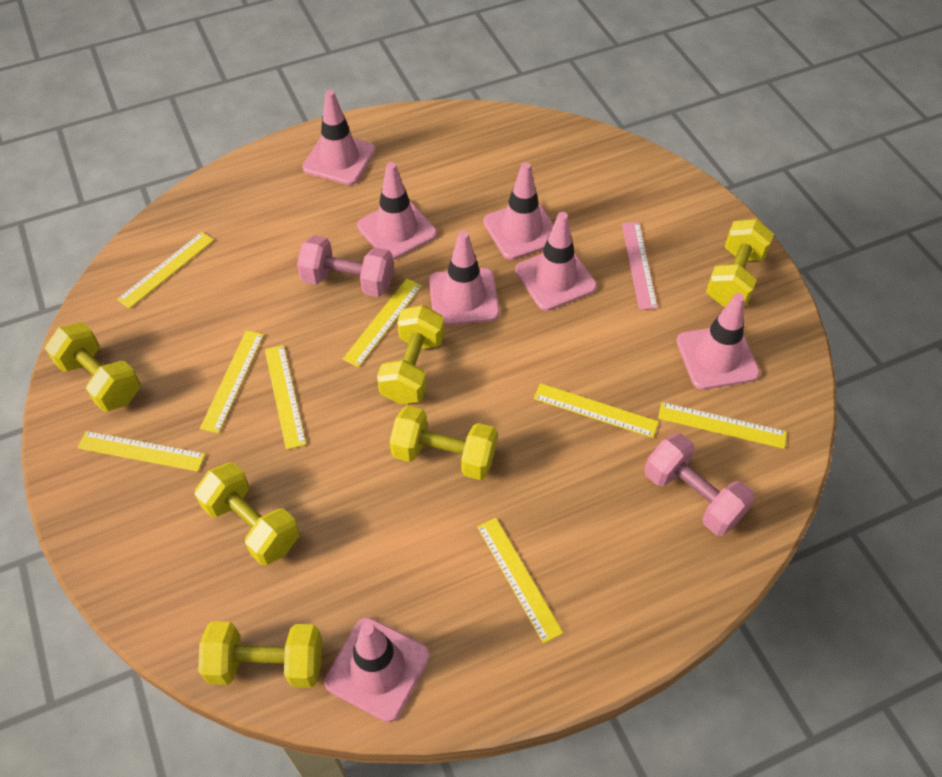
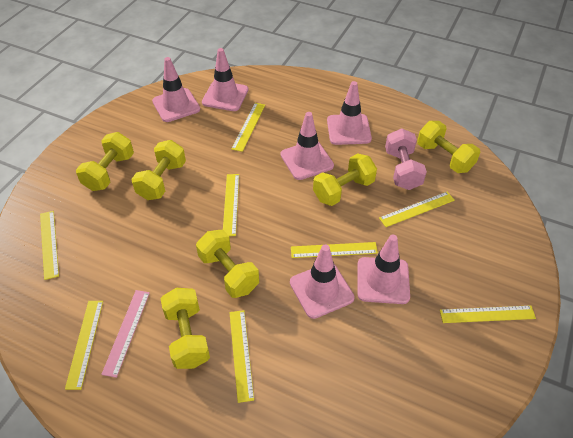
pink dumbbell: 2 -> 1
pink traffic cone: 7 -> 6

